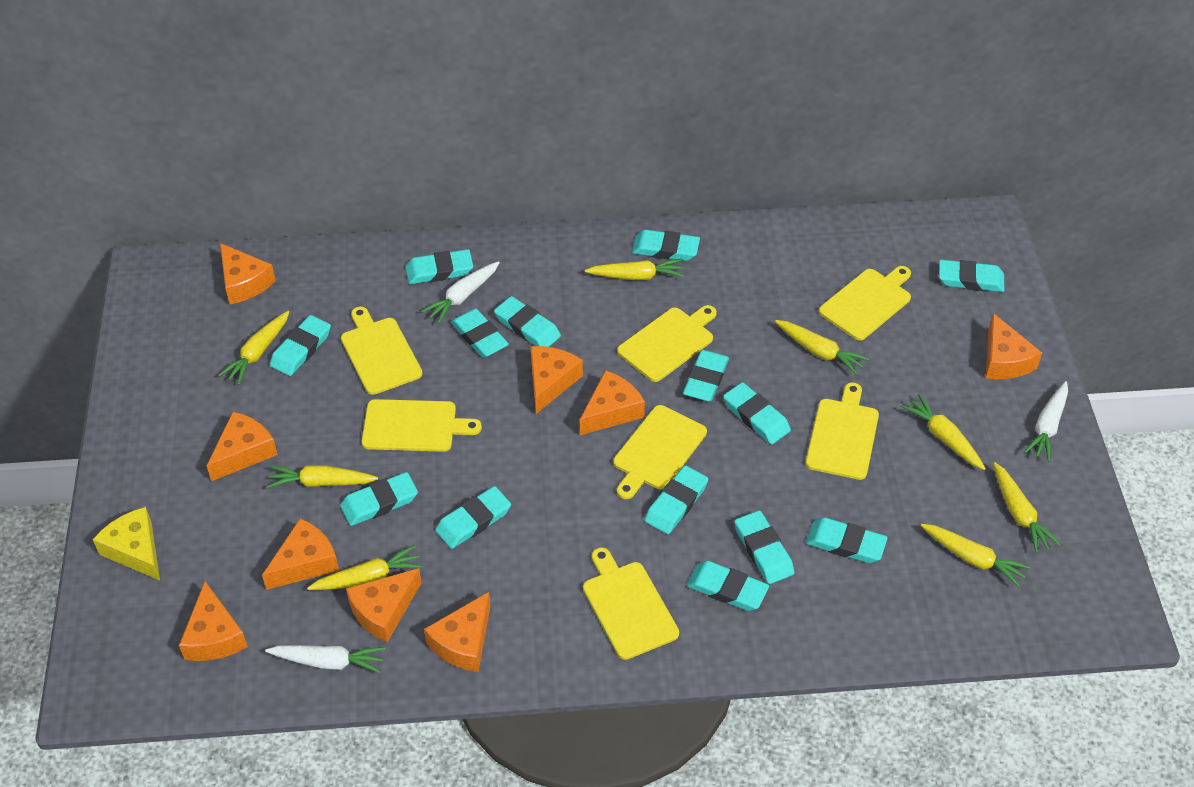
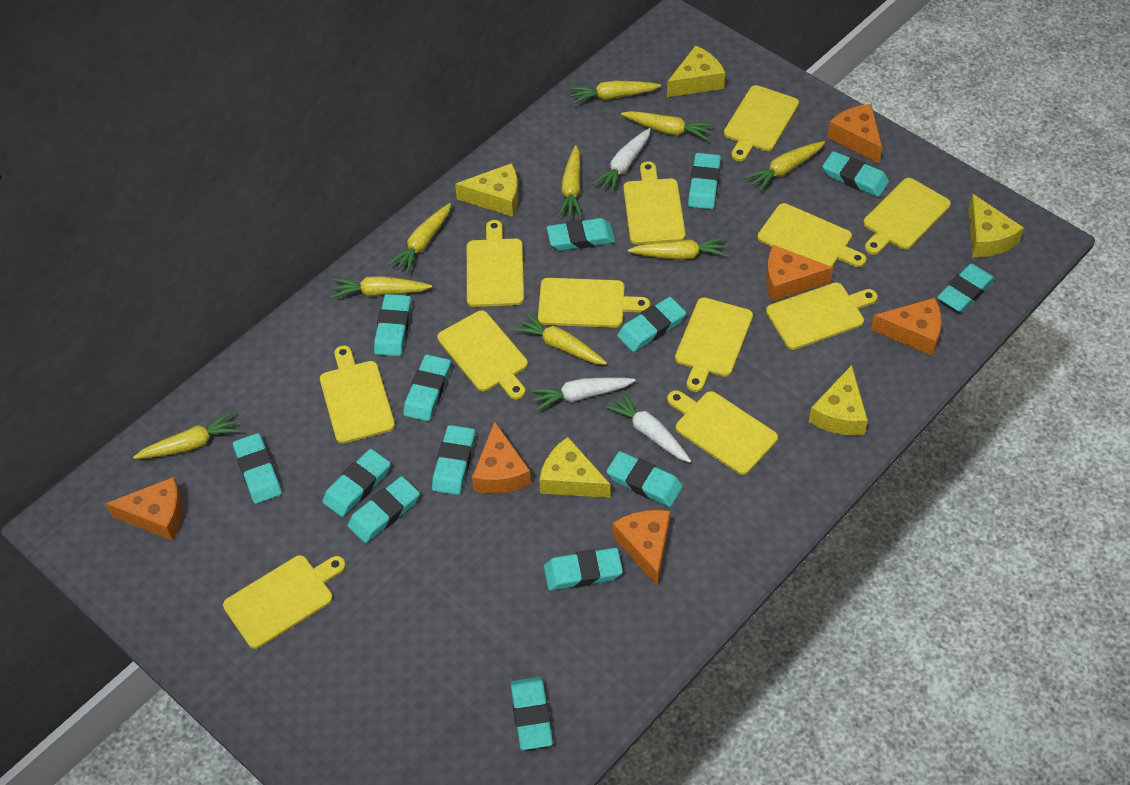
orange cheese: 9 -> 6
yellow carrot: 8 -> 9
yellow cheese: 1 -> 5
yellow cutting board: 7 -> 12

